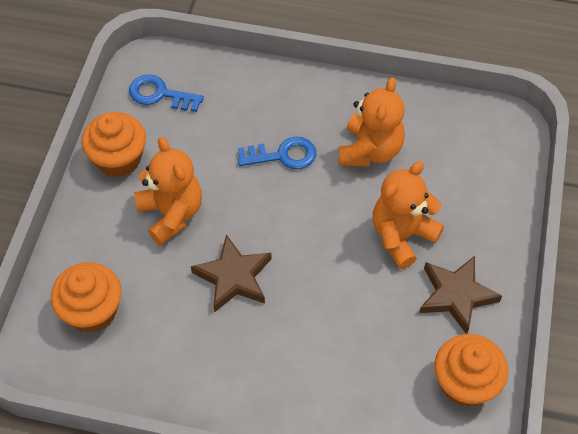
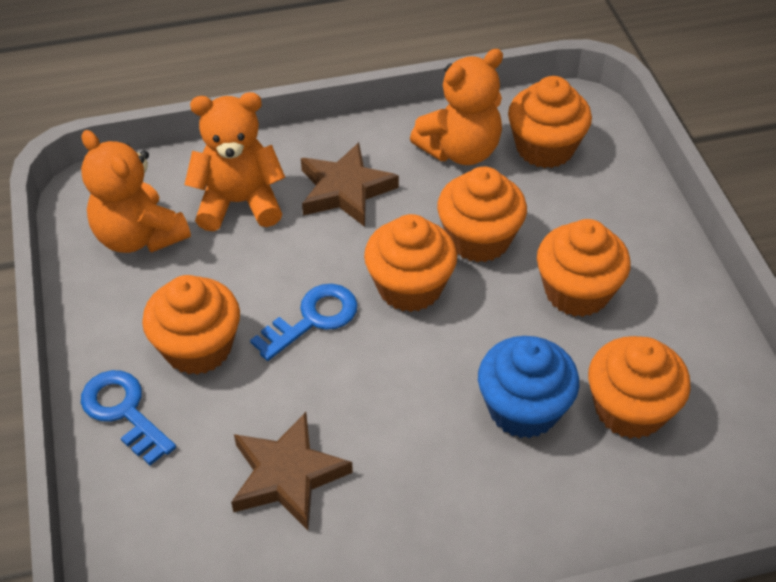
blue cupcake: 0 -> 1
orange cupcake: 3 -> 6

